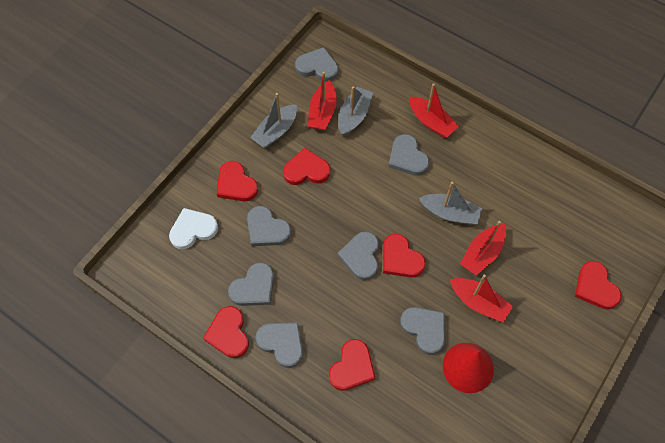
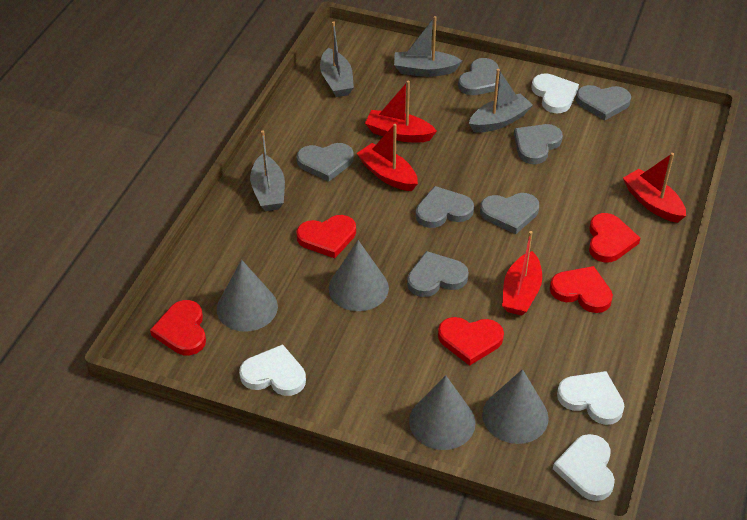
grey boat: 3 -> 4
grey cone: 0 -> 4
red cone: 1 -> 0
red heart: 6 -> 5
white heart: 1 -> 4

